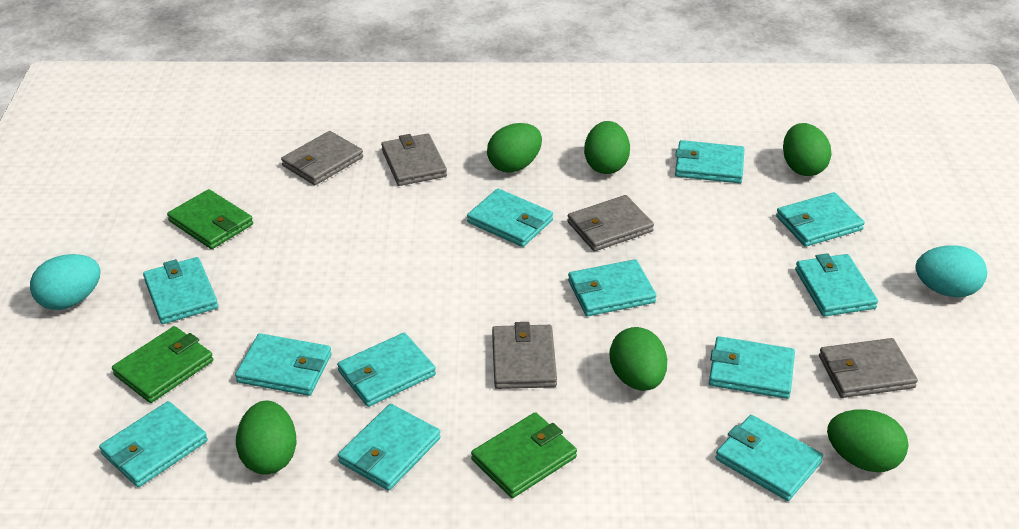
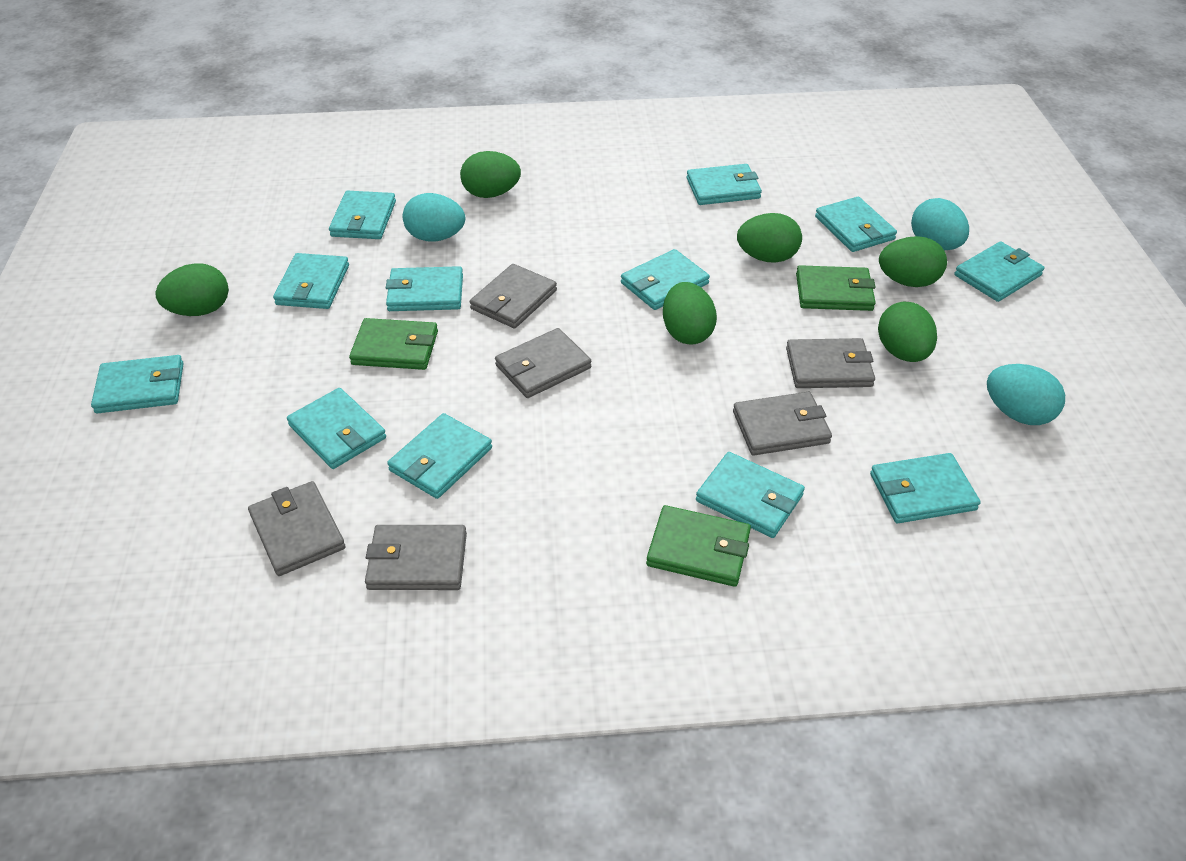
grey wallet: 5 -> 6
turquoise egg: 2 -> 3

